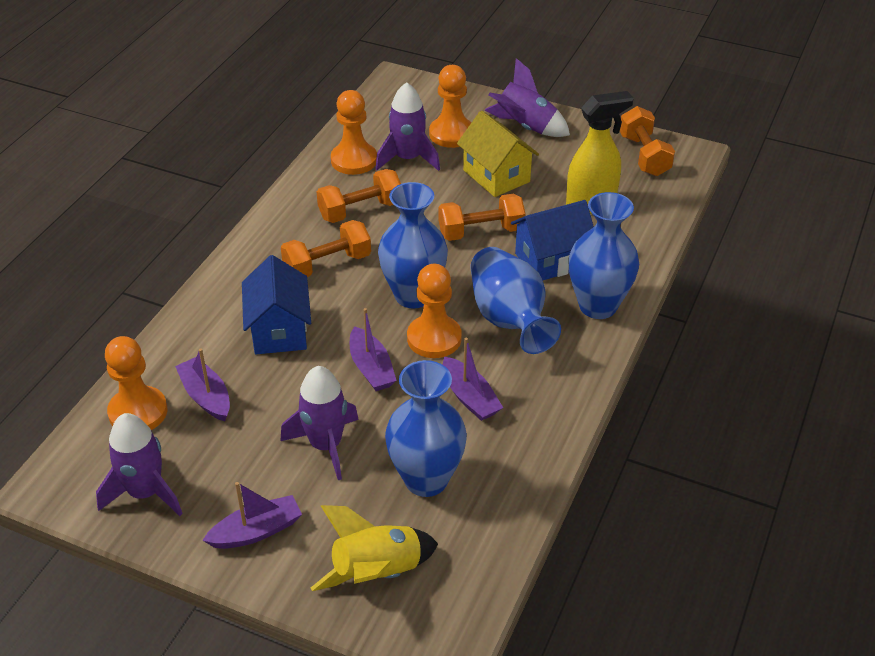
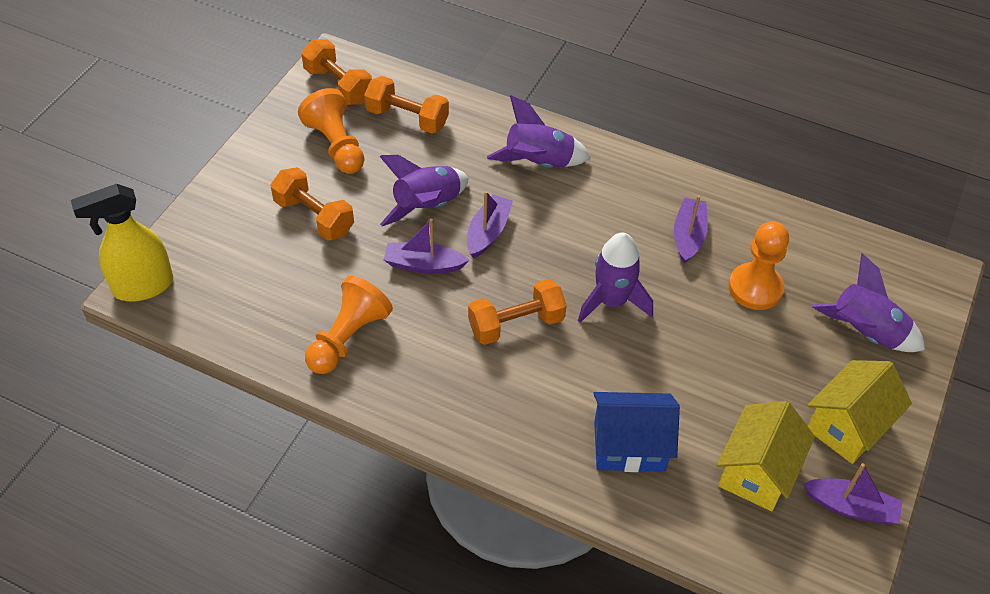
blue house: 2 -> 1
blue vase: 4 -> 0
orange pawn: 4 -> 3
yellow house: 1 -> 2
yellow rocket: 1 -> 0

